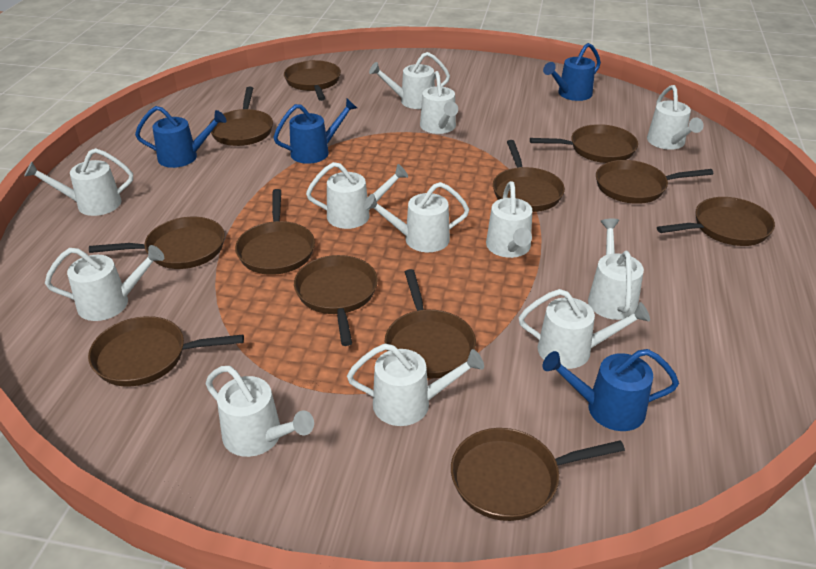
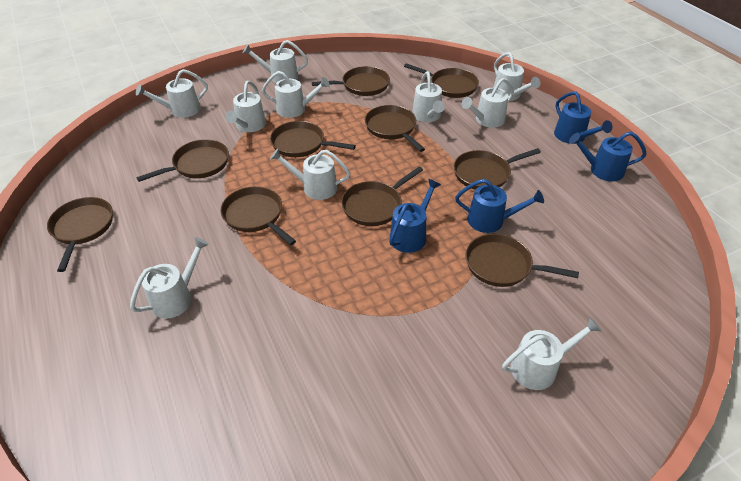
brown pan: 12 -> 10
white watering can: 12 -> 10

